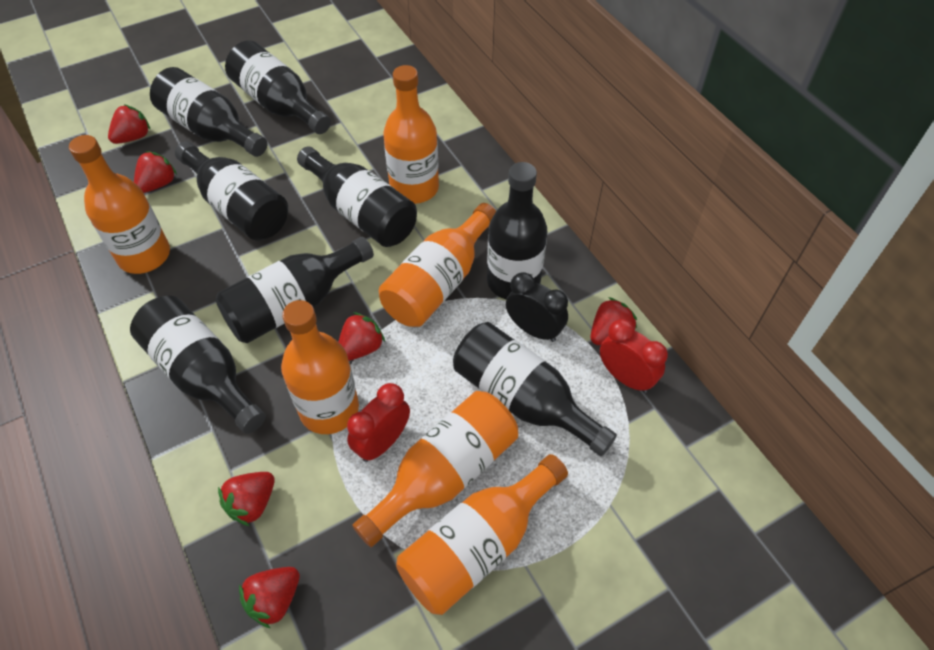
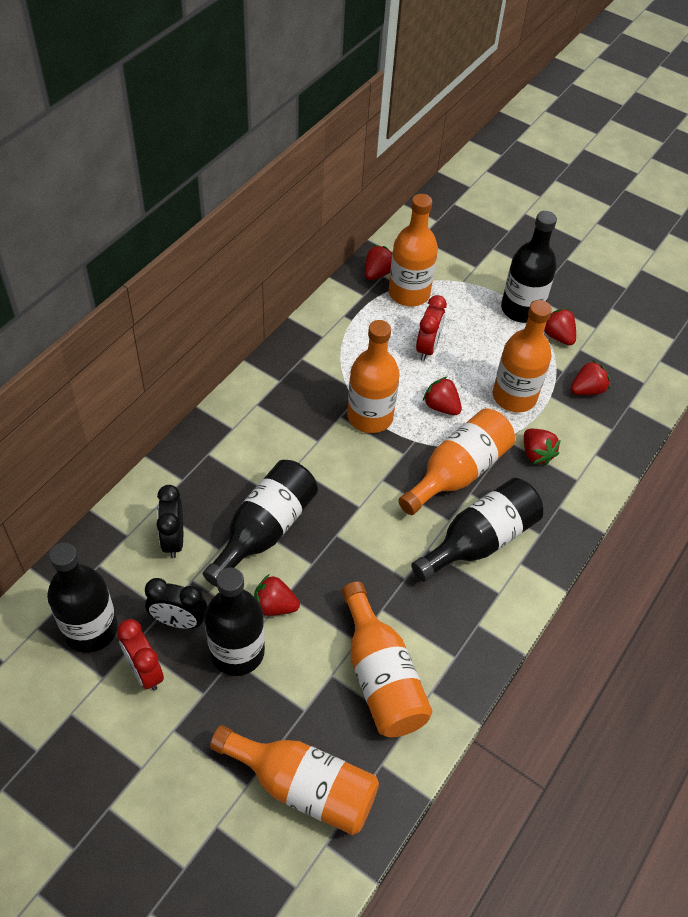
black bottle: 8 -> 5
black clock: 1 -> 2

